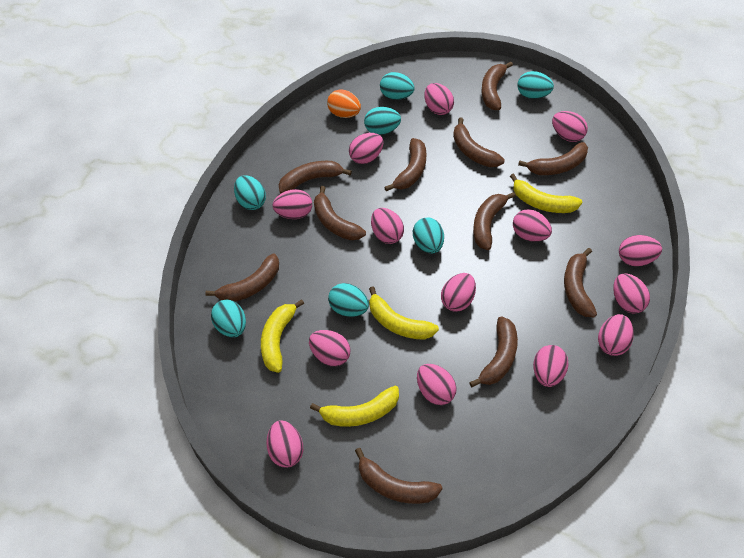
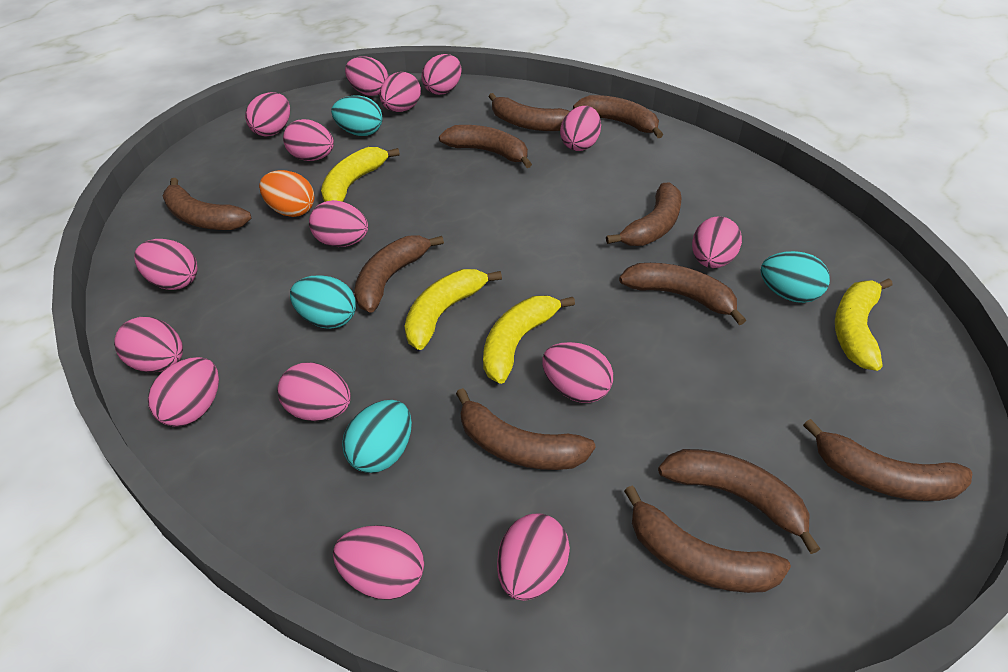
pink egg: 14 -> 15
turquoise egg: 7 -> 4

